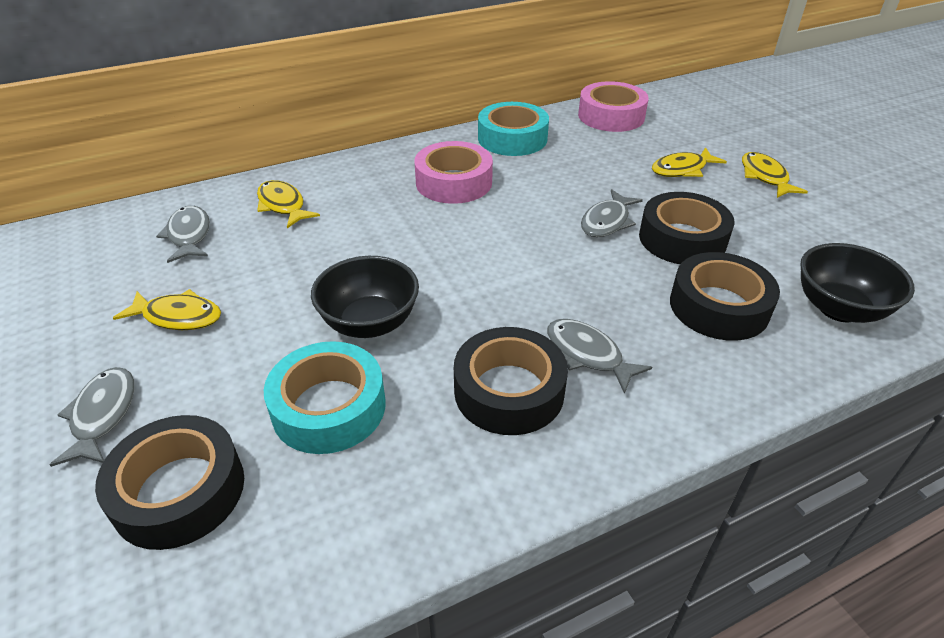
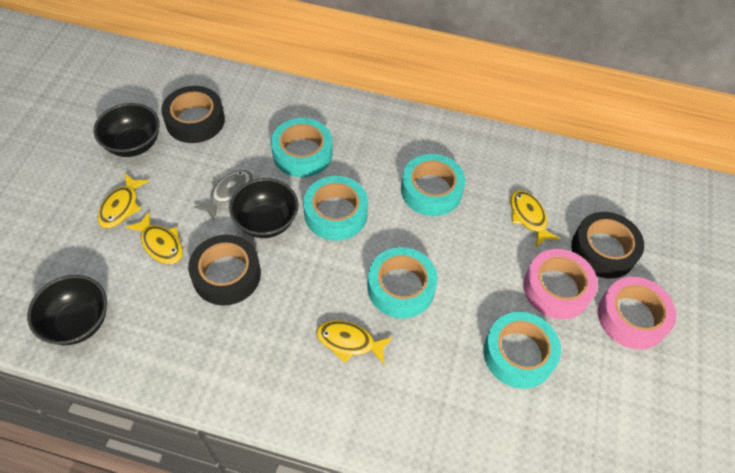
black bowl: 2 -> 3
black tape: 4 -> 3
grey fish: 4 -> 1
turquoise tape: 2 -> 5

